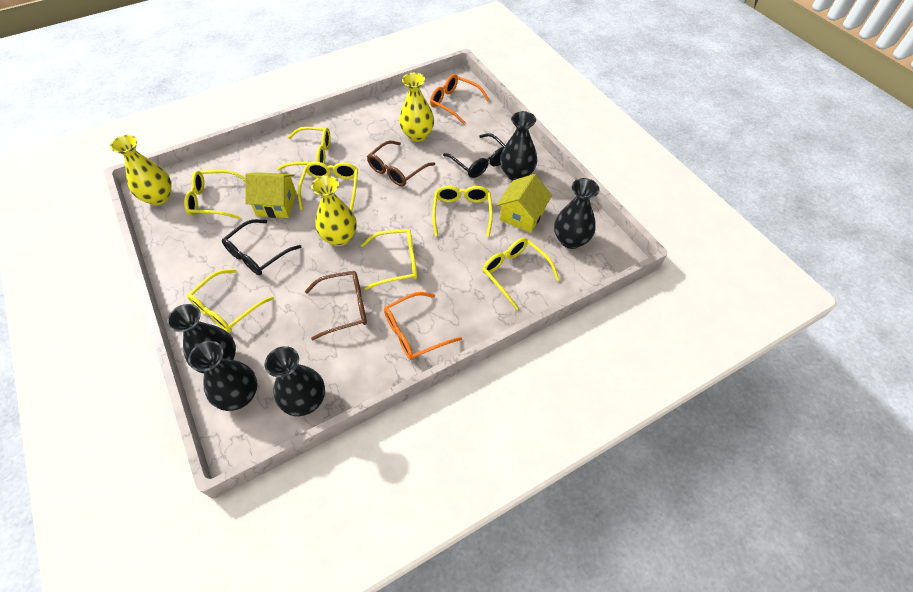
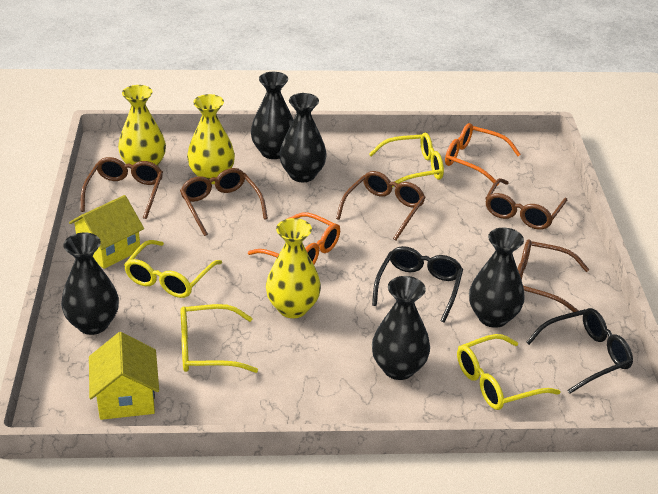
brown glasses: 2 -> 5
yellow glasses: 7 -> 4

